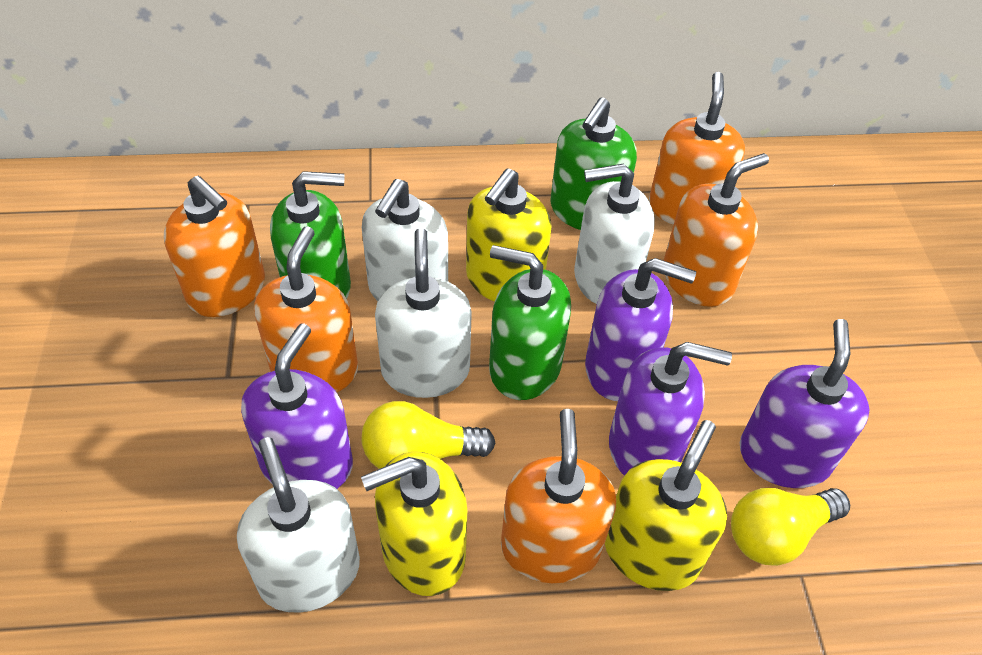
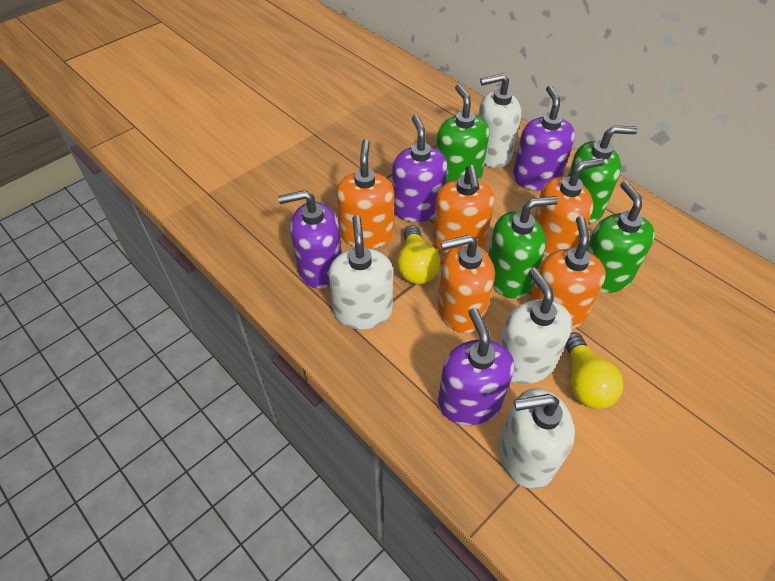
green soap dispenser: 3 -> 4
yellow soap dispenser: 3 -> 0

